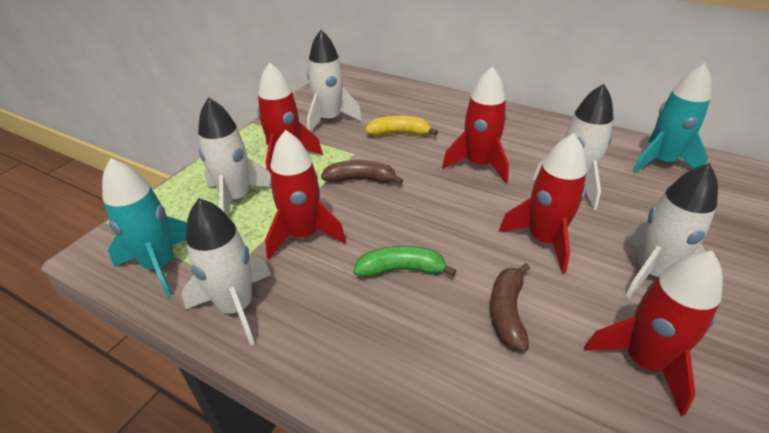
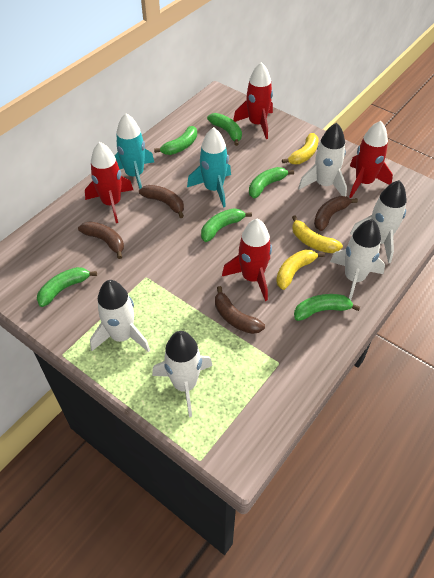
brown banana: 2 -> 4
green banana: 1 -> 6
red rocket: 5 -> 4
yellow banana: 1 -> 3

